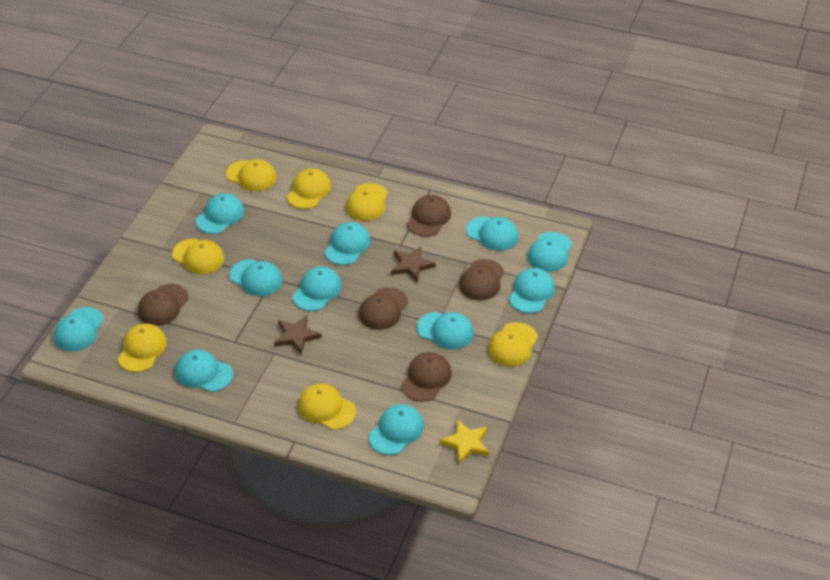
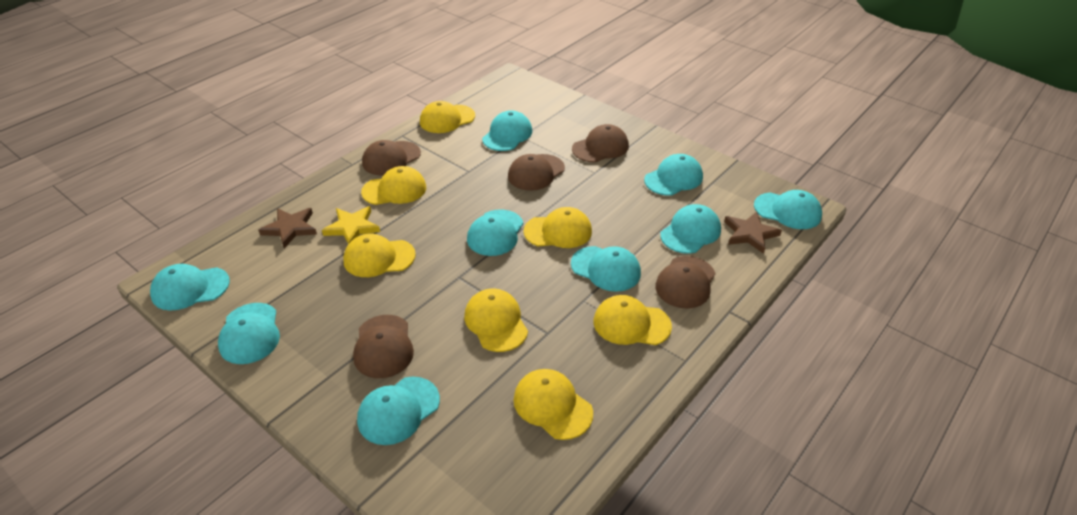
turquoise cap: 11 -> 9

